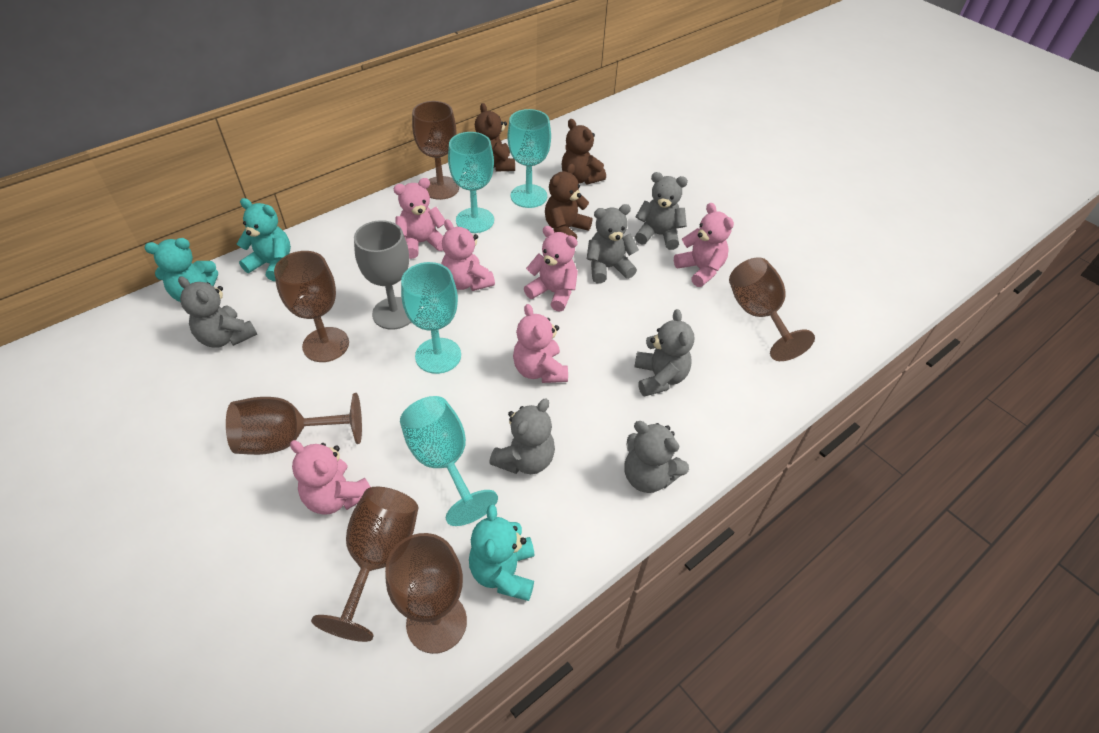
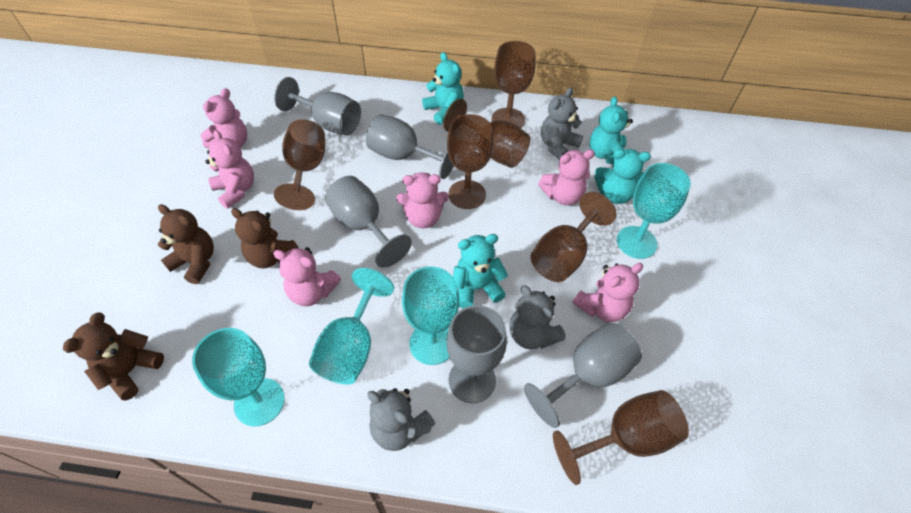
grey goblet: 1 -> 5
grey teddy bear: 6 -> 3
turquoise teddy bear: 3 -> 4

